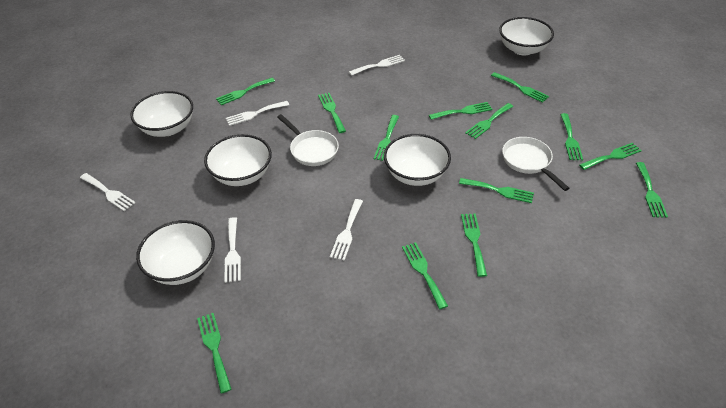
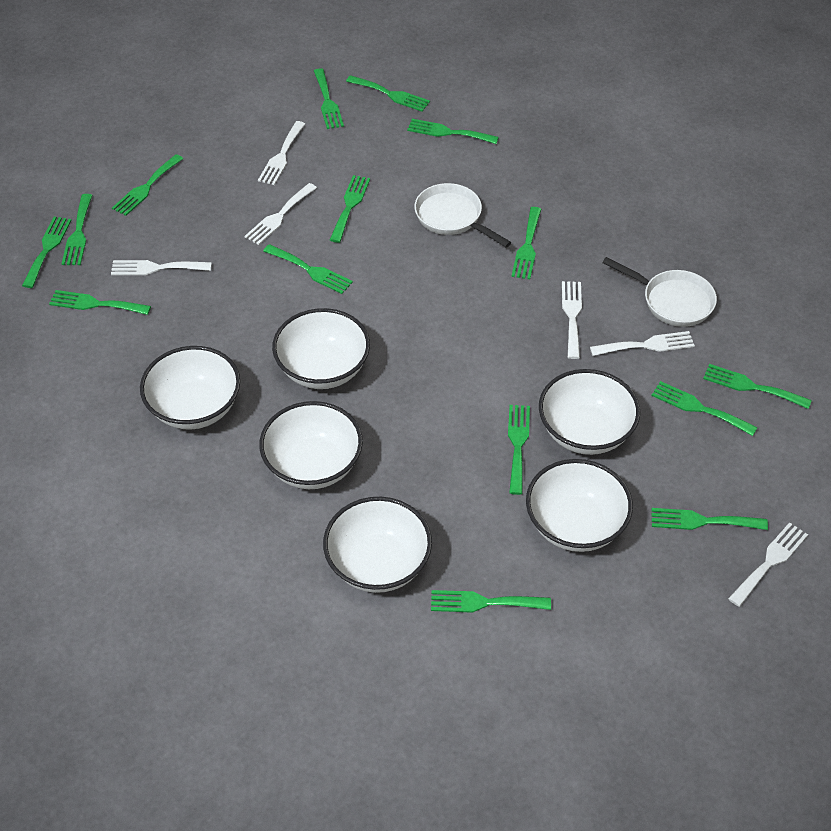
green fork: 13 -> 15
white bowl: 5 -> 6
white fork: 5 -> 6

